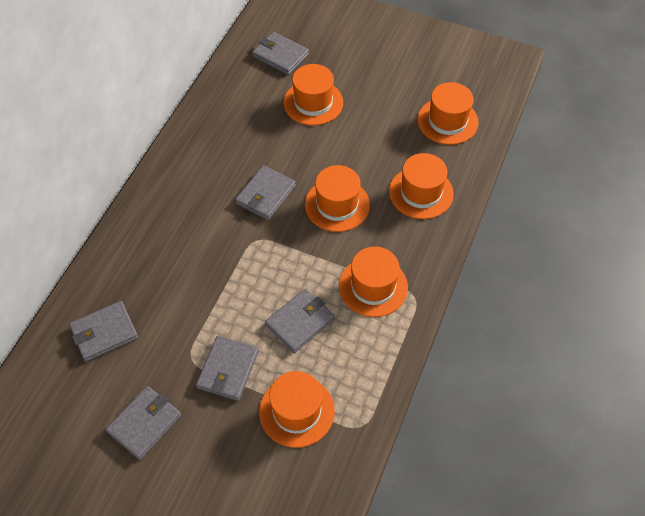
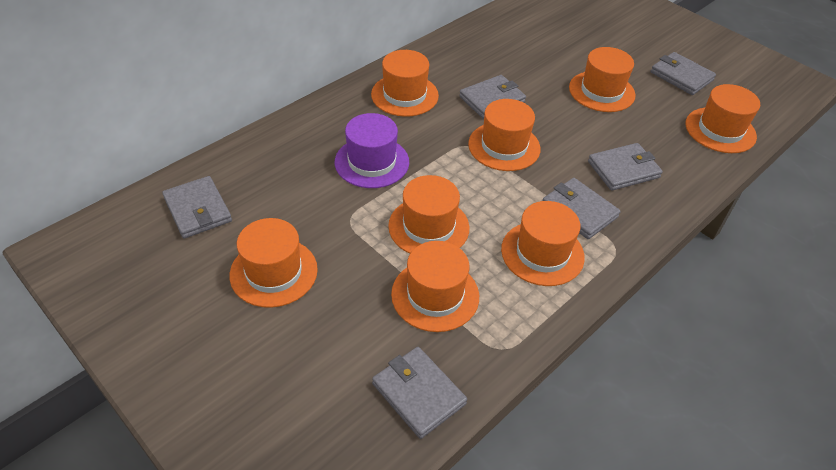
orange hat: 6 -> 8
purple hat: 0 -> 1

